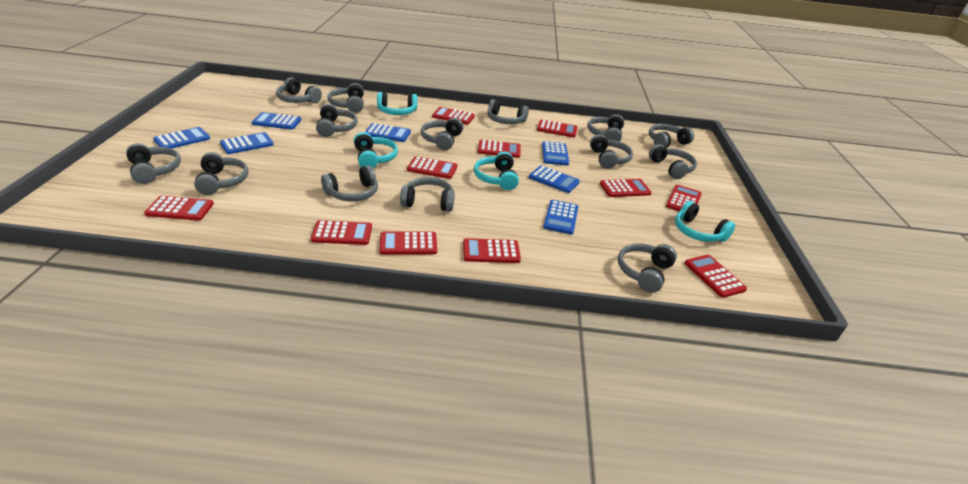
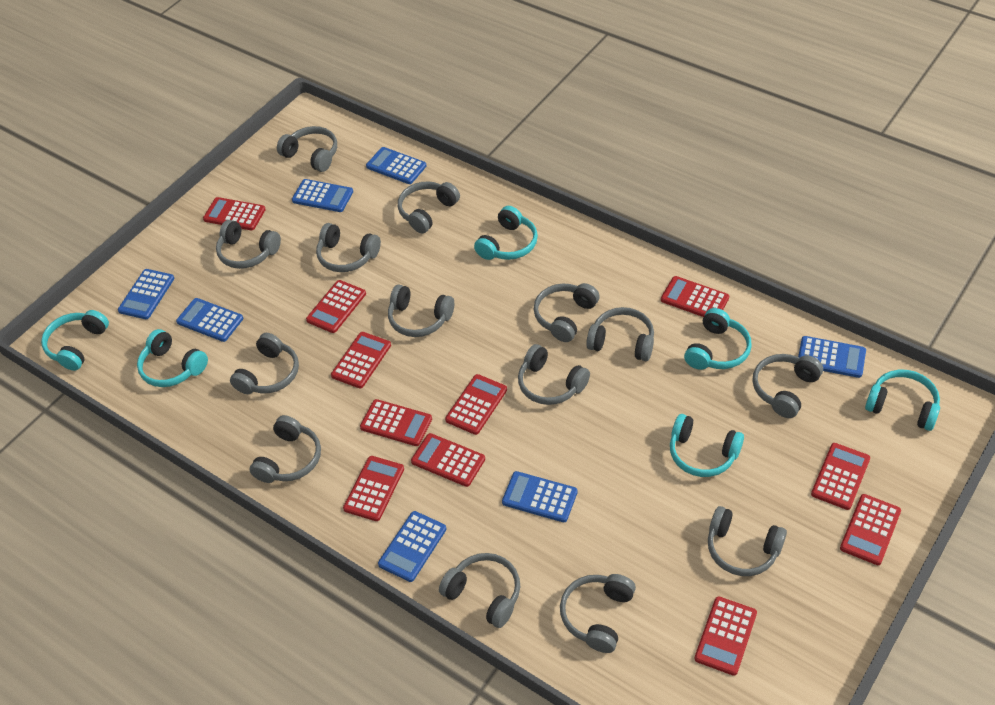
turquoise headphones: 4 -> 6

